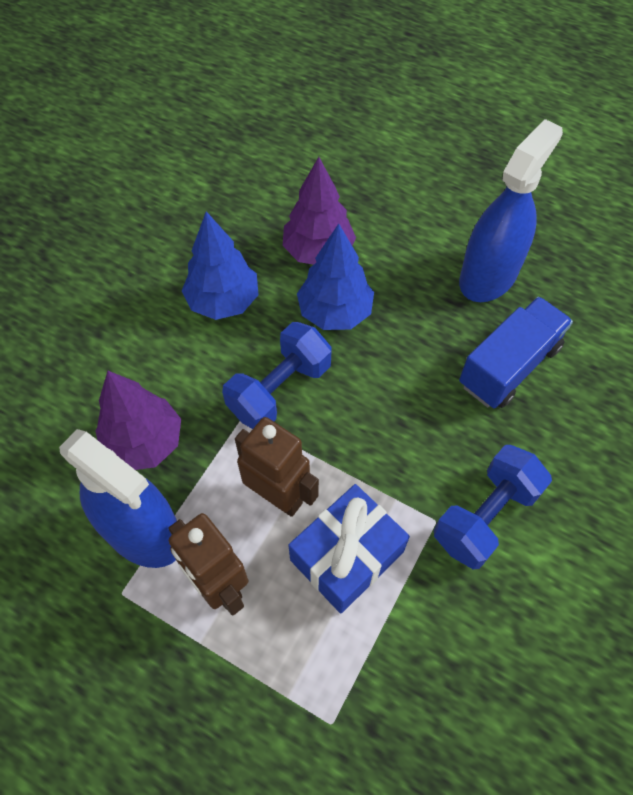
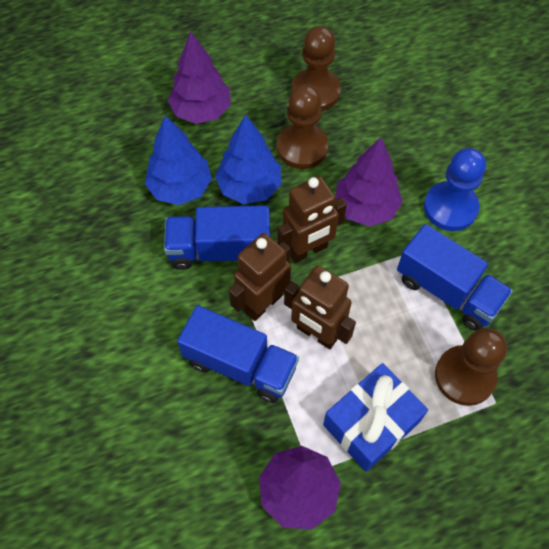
blue dumbbell: 2 -> 0
blue pawn: 0 -> 1
blue spray bottle: 2 -> 0
blue truck: 1 -> 3
brown pawn: 0 -> 3
brown robot: 2 -> 3
purple tree: 2 -> 3

